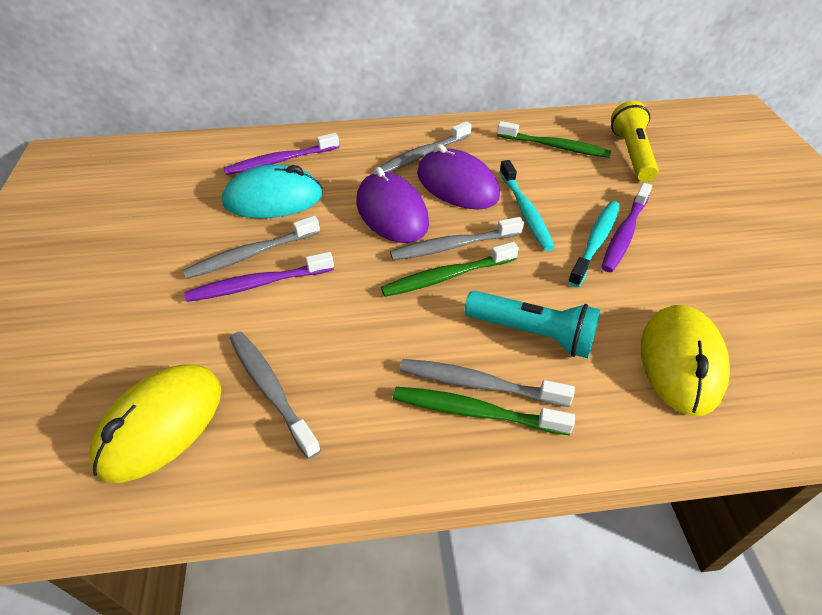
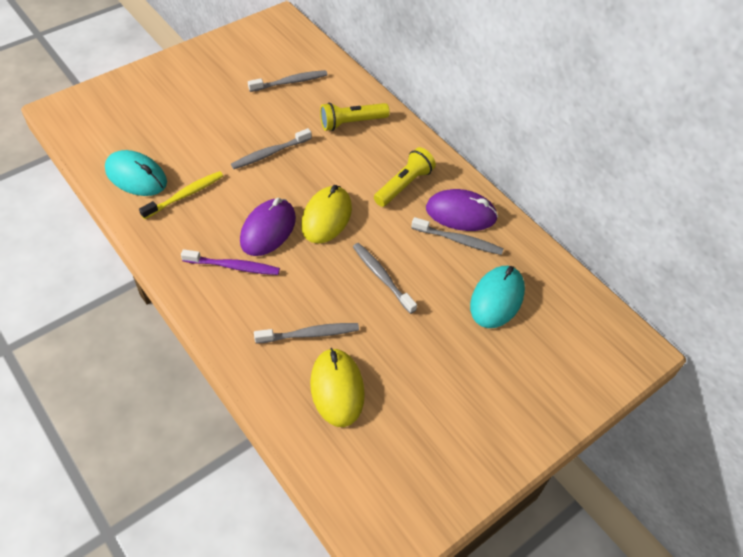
green toothbrush: 3 -> 0
purple toothbrush: 3 -> 1
turquoise flashlight: 1 -> 0
turquoise mouse: 1 -> 2
turquoise toothbrush: 2 -> 0
yellow flashlight: 1 -> 2
yellow toothbrush: 0 -> 1

